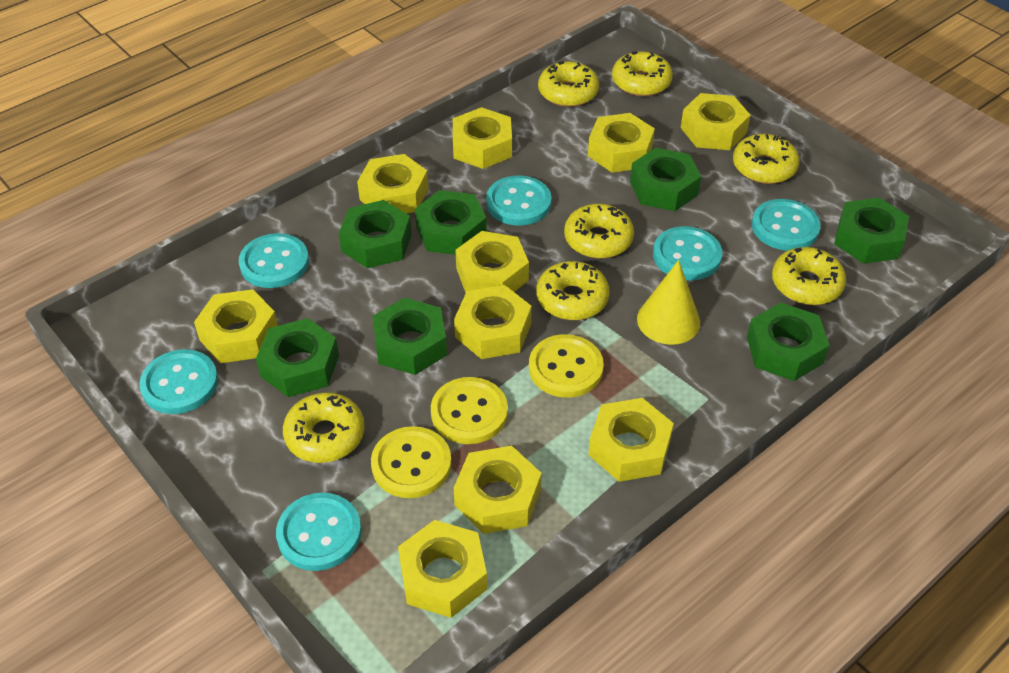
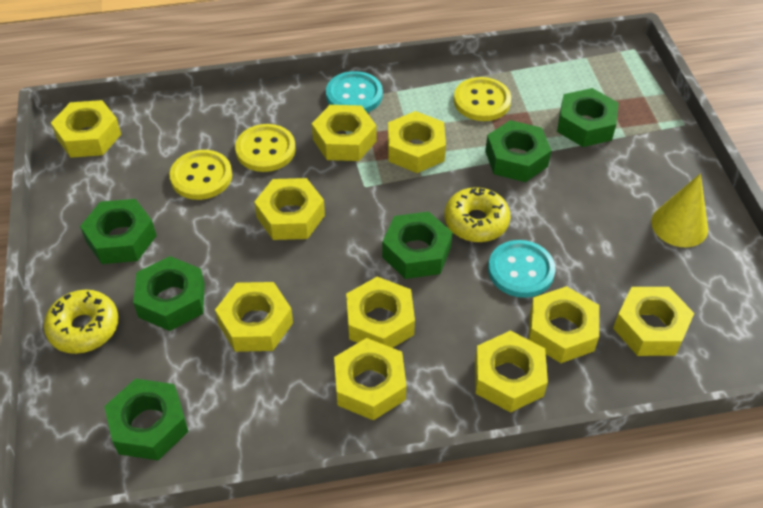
green nut: 7 -> 6
turquoise button: 6 -> 2
yellow donut: 7 -> 2

